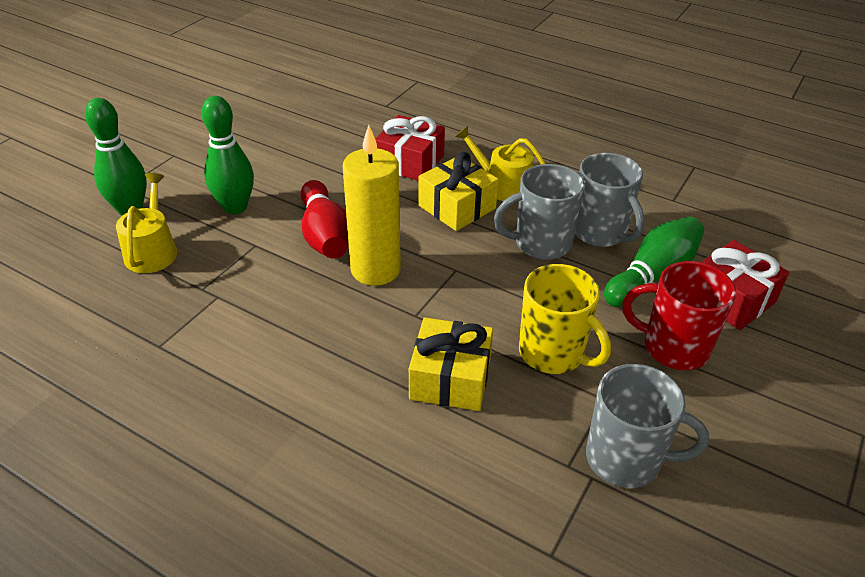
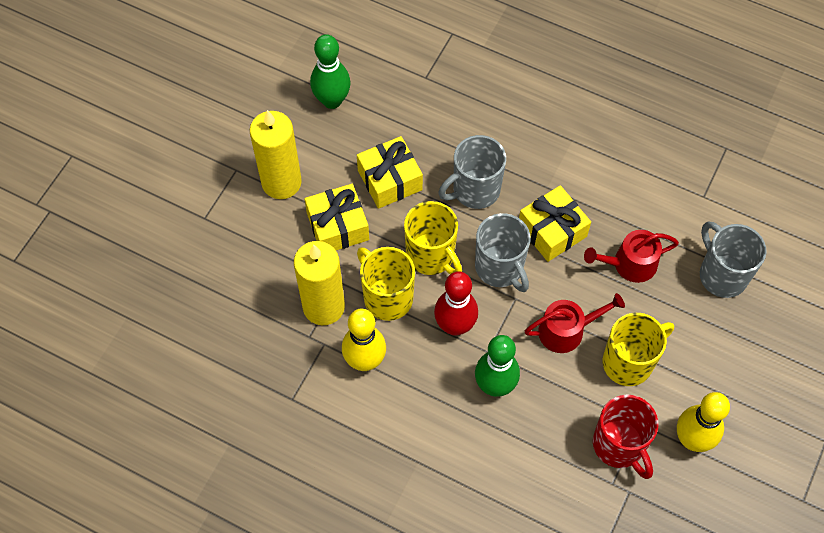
green bowling pin: 3 -> 2
red gift: 2 -> 0
red watering can: 0 -> 2
yellow bowling pin: 0 -> 2
yellow candle: 1 -> 2
yellow gift: 2 -> 3
yellow mug: 1 -> 3
yellow watering can: 2 -> 0

